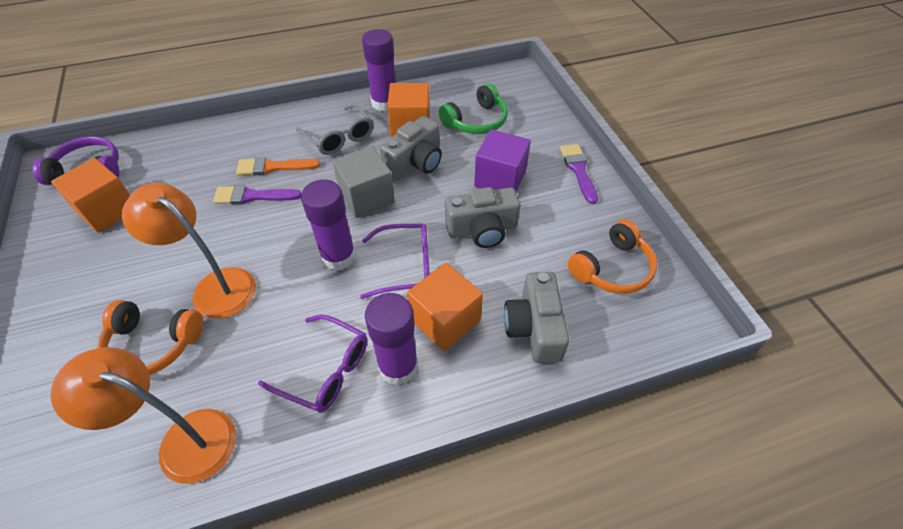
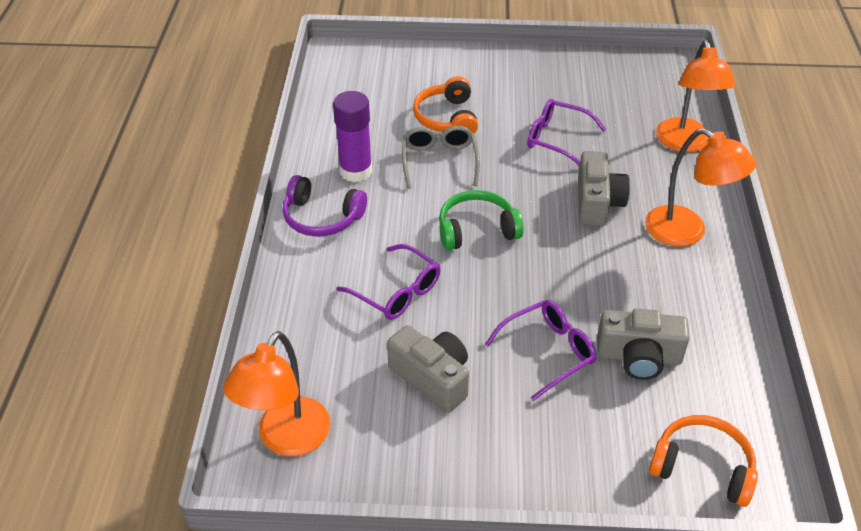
grey cube: 1 -> 0
orange brush: 1 -> 0
orange cube: 3 -> 0
orange lamp: 2 -> 3
purple brush: 2 -> 0
purple cube: 1 -> 0
purple glasses: 2 -> 3
purple glue stick: 3 -> 1

